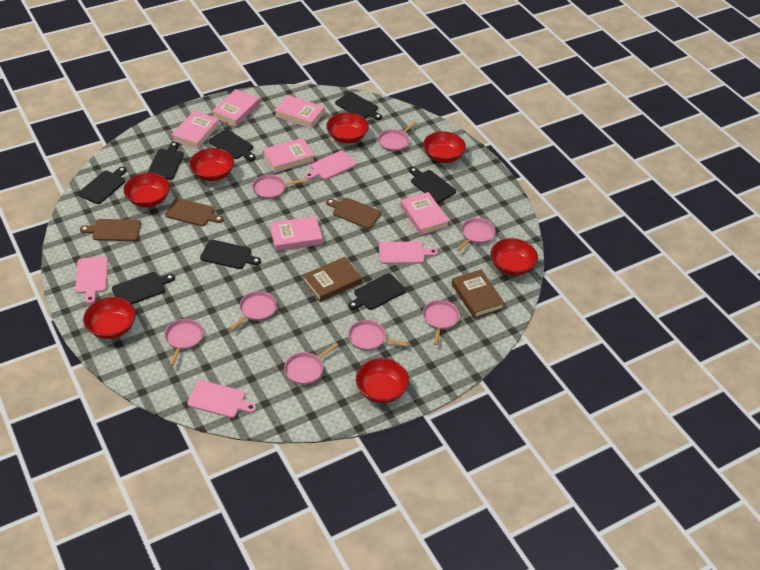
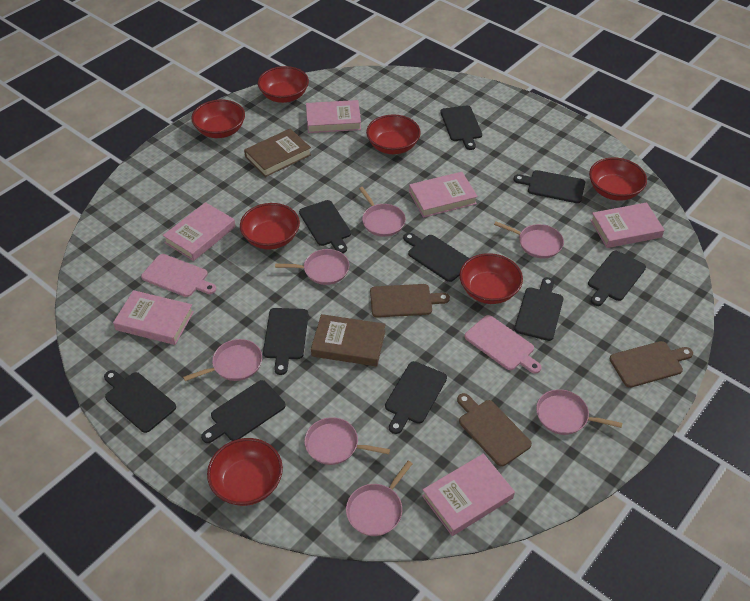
black cutting board: 8 -> 10
pink cutting board: 4 -> 2
pink pan: 8 -> 7

